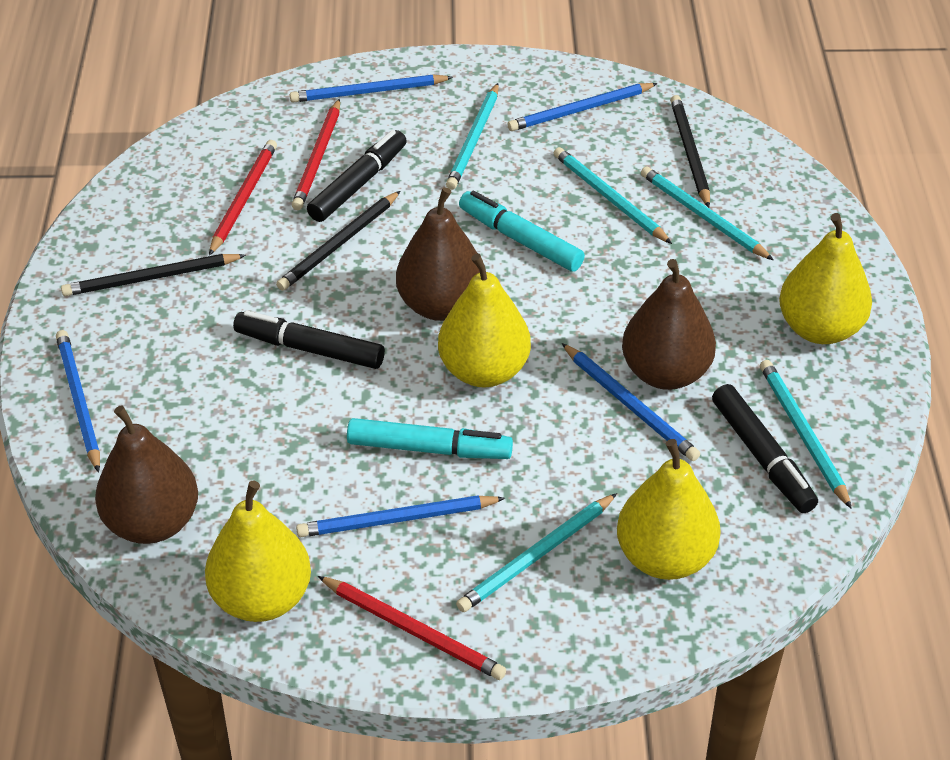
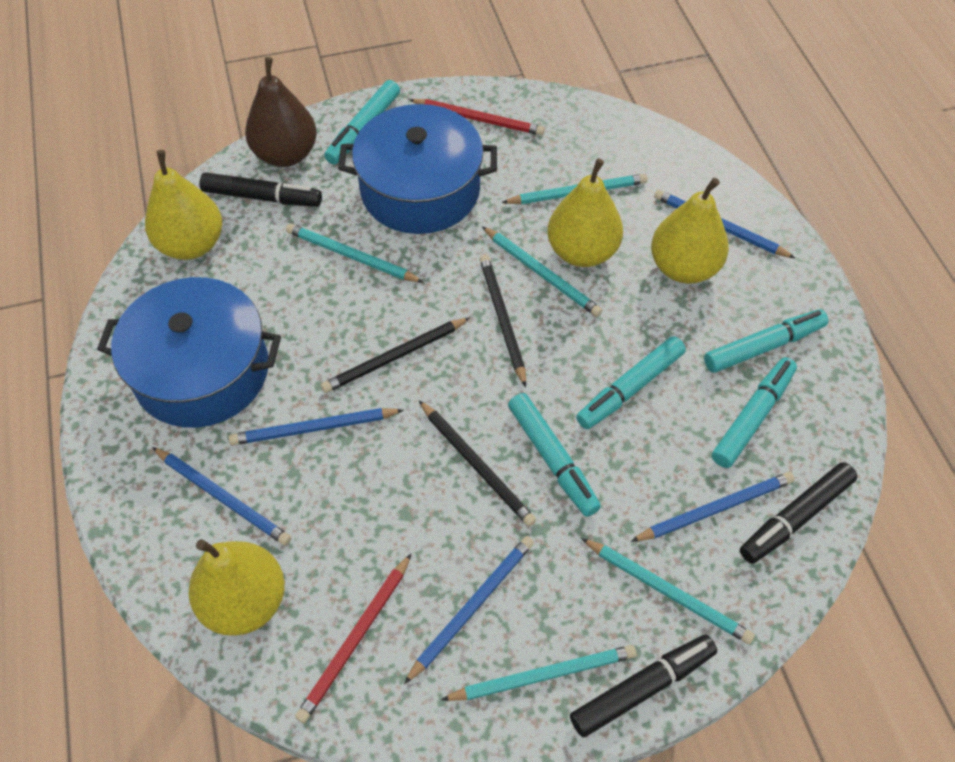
blue pot: 0 -> 2
brown pear: 3 -> 1
red pencil: 3 -> 2
turquoise marker: 2 -> 5

